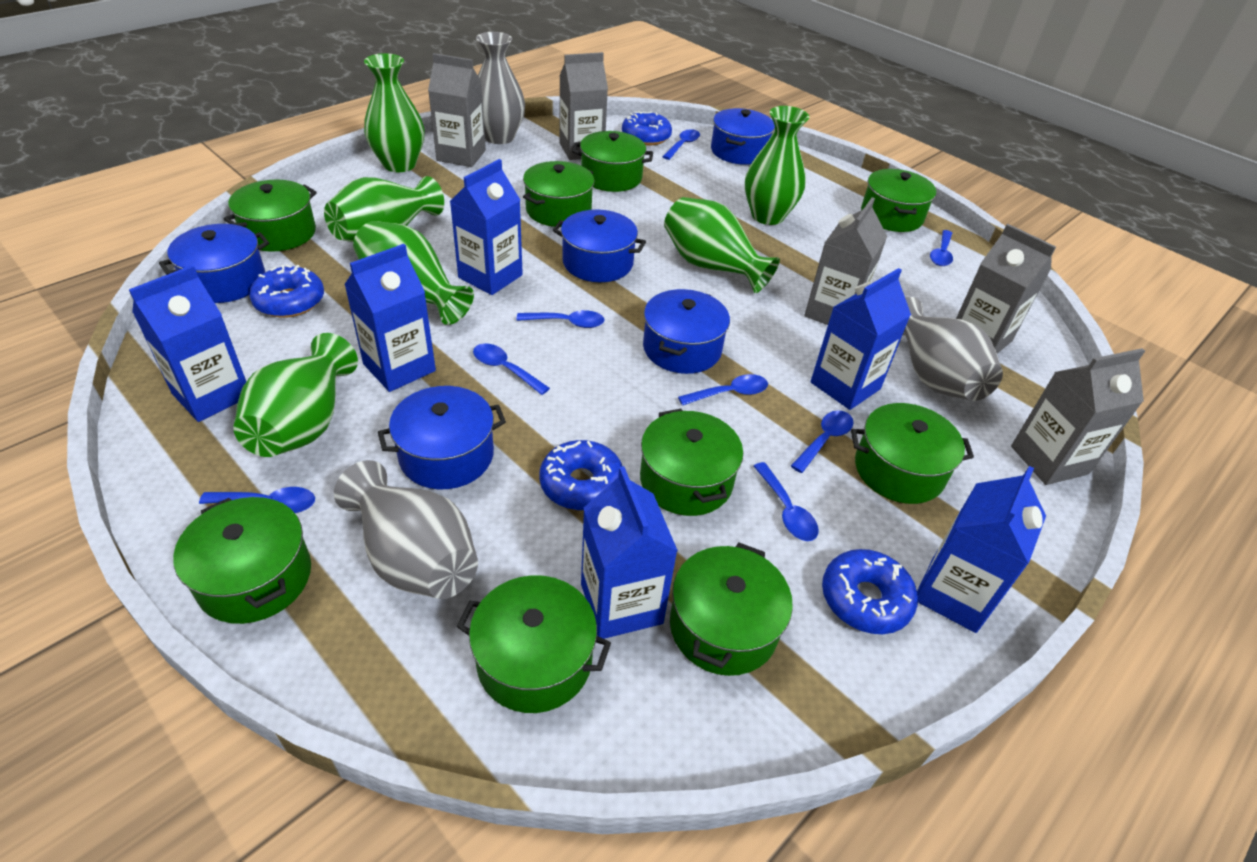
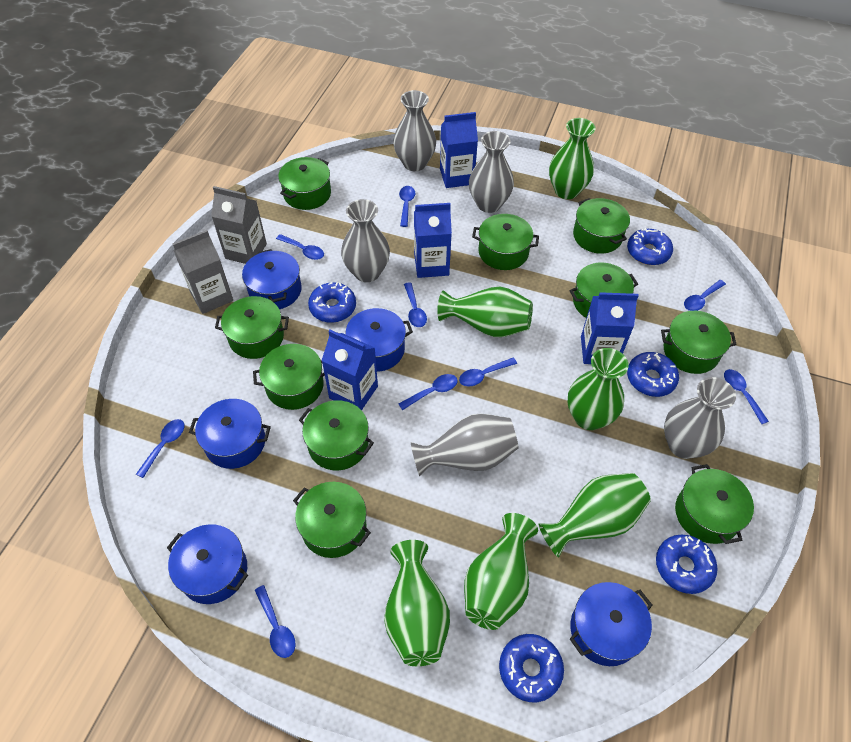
blue carton: 6 -> 4
blue donut: 4 -> 5
blue spoon: 8 -> 9
green pot: 9 -> 10
grey carton: 5 -> 2
grey vase: 3 -> 5

